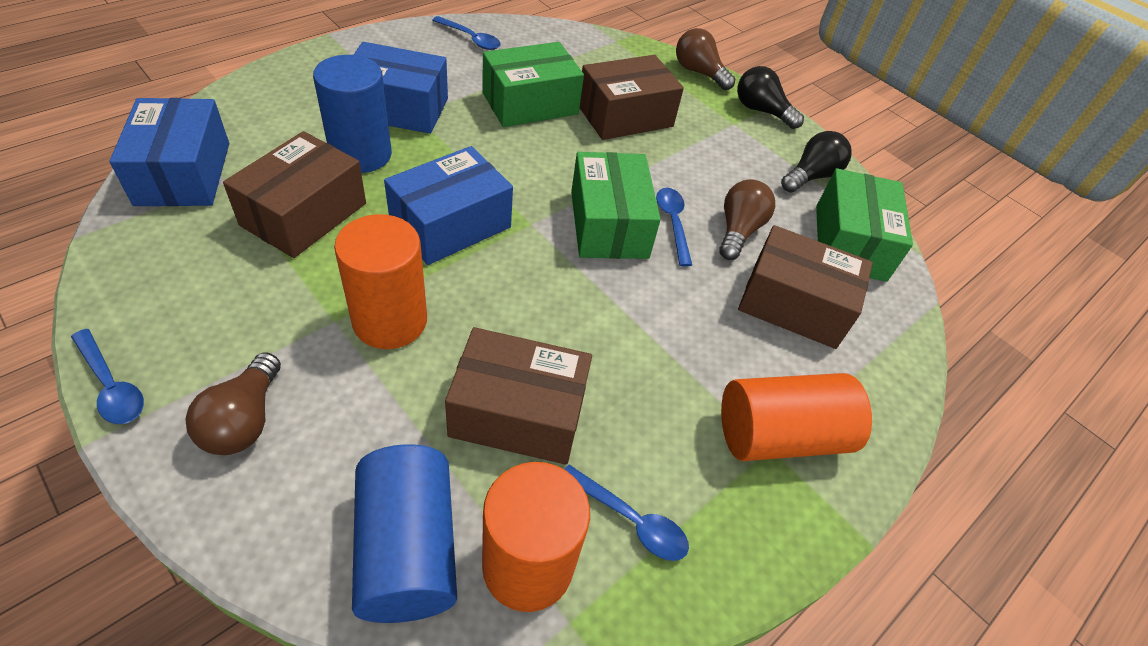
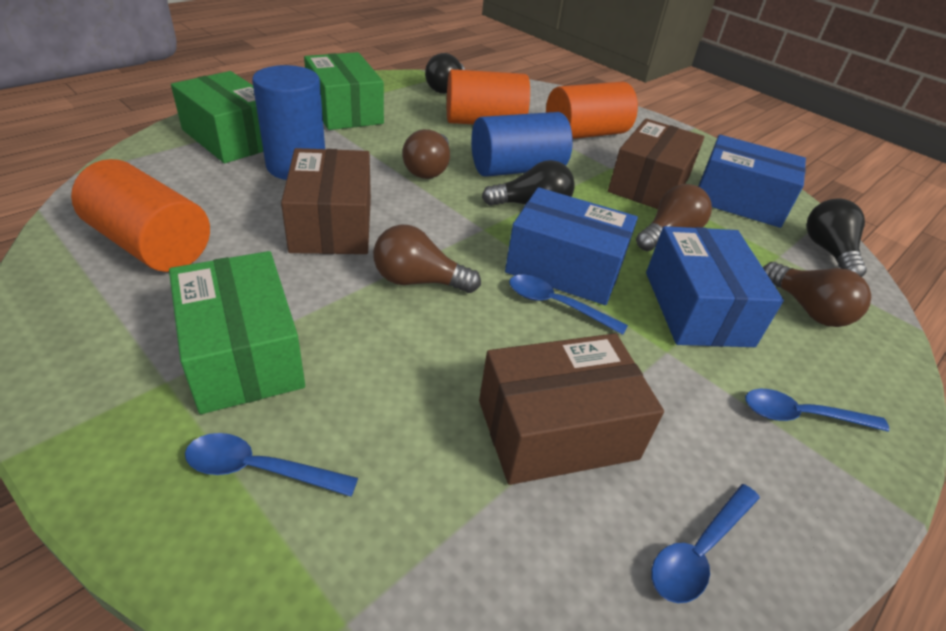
black light bulb: 2 -> 3
brown box: 4 -> 3
brown light bulb: 3 -> 4

